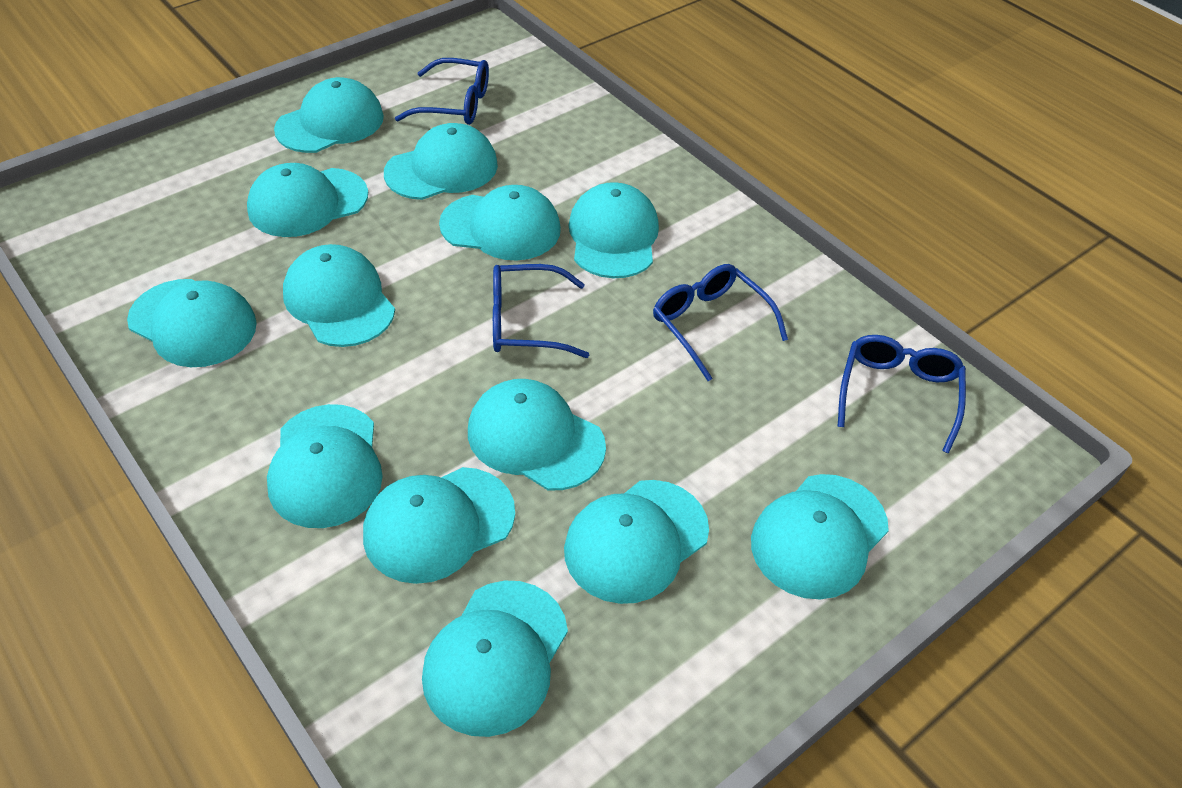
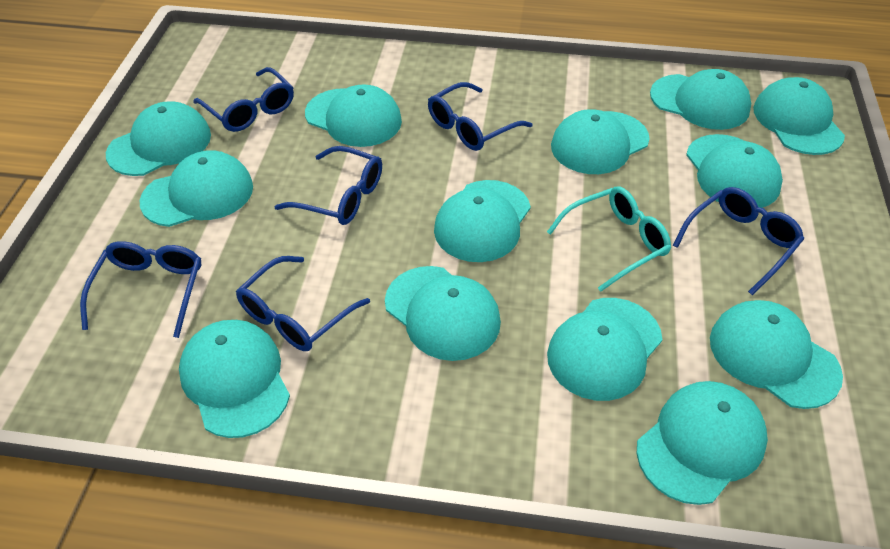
blue glasses: 4 -> 6
turquoise glasses: 0 -> 1

